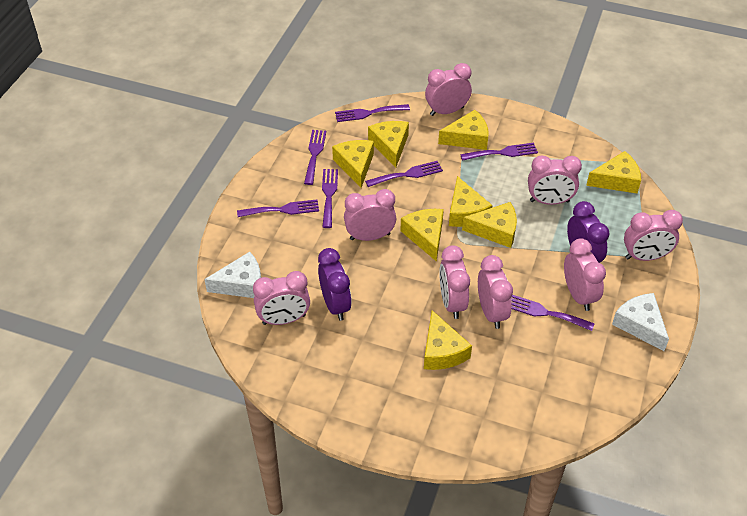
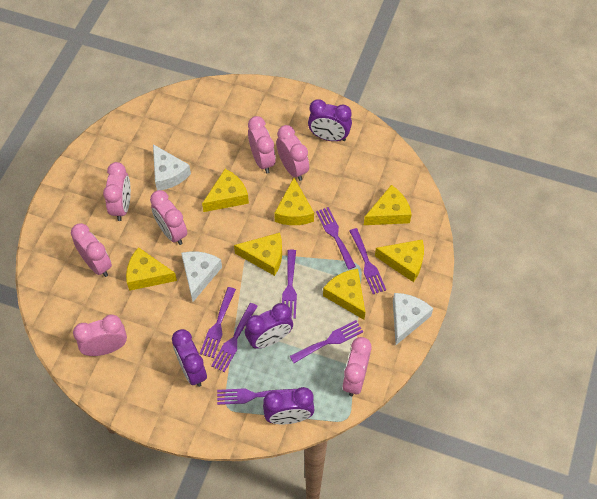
pink clock: 8 -> 7
purple clock: 2 -> 4
white cheese: 2 -> 3
yellow cheese: 8 -> 7

